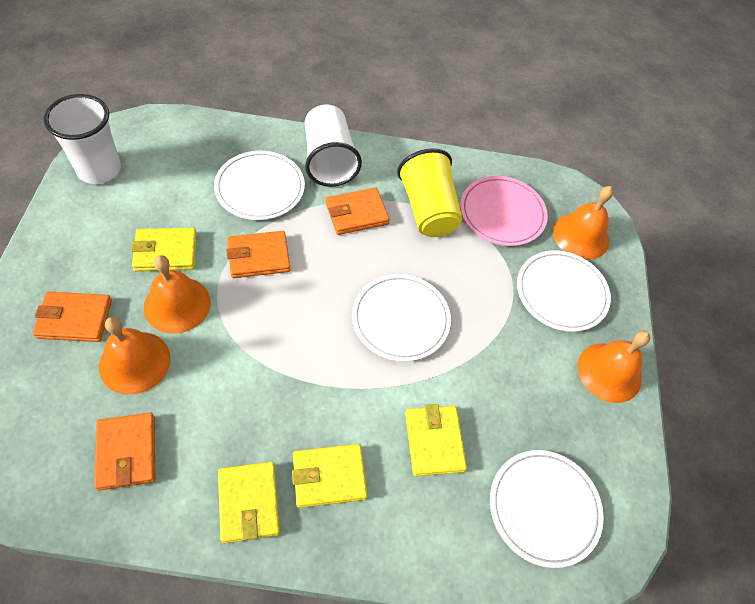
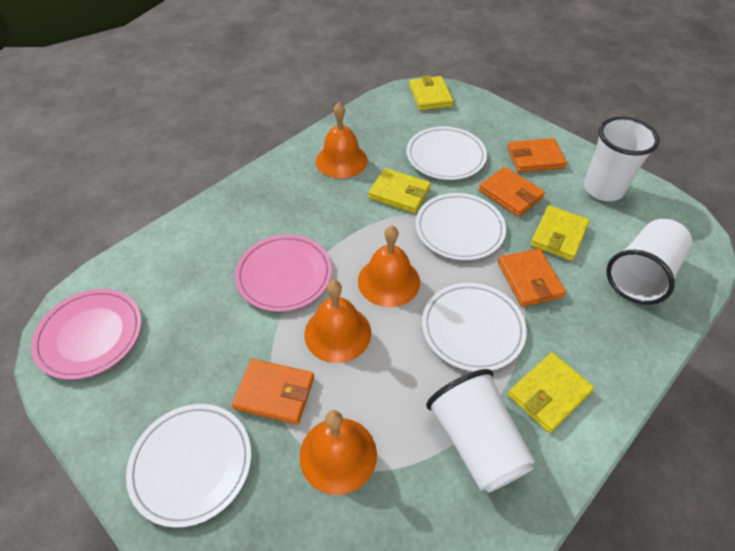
pink plate: 1 -> 2
white cup: 2 -> 3
yellow cup: 1 -> 0

